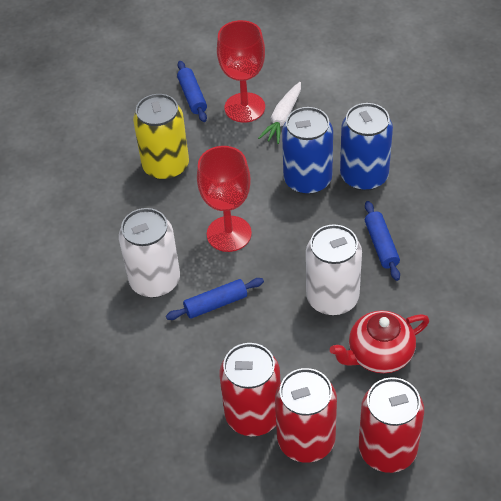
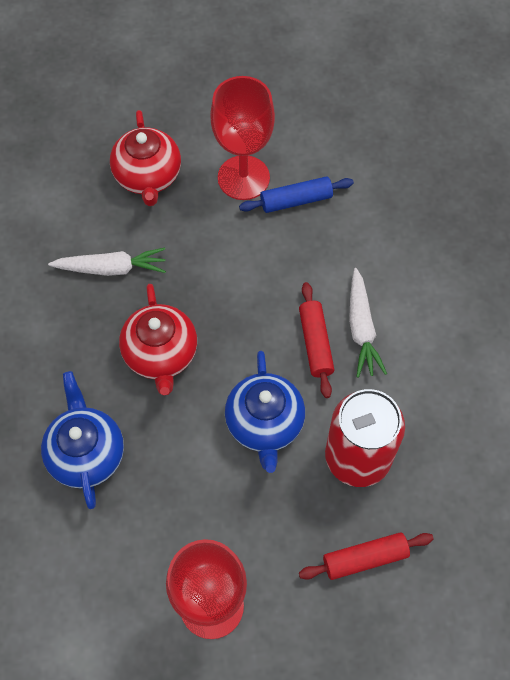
blue can: 2 -> 0
blue rolling pin: 3 -> 1
blue teapot: 0 -> 2
red can: 3 -> 1
red rolling pin: 0 -> 2
red teapot: 1 -> 2
white can: 2 -> 0
white carrot: 1 -> 2
yellow can: 1 -> 0

